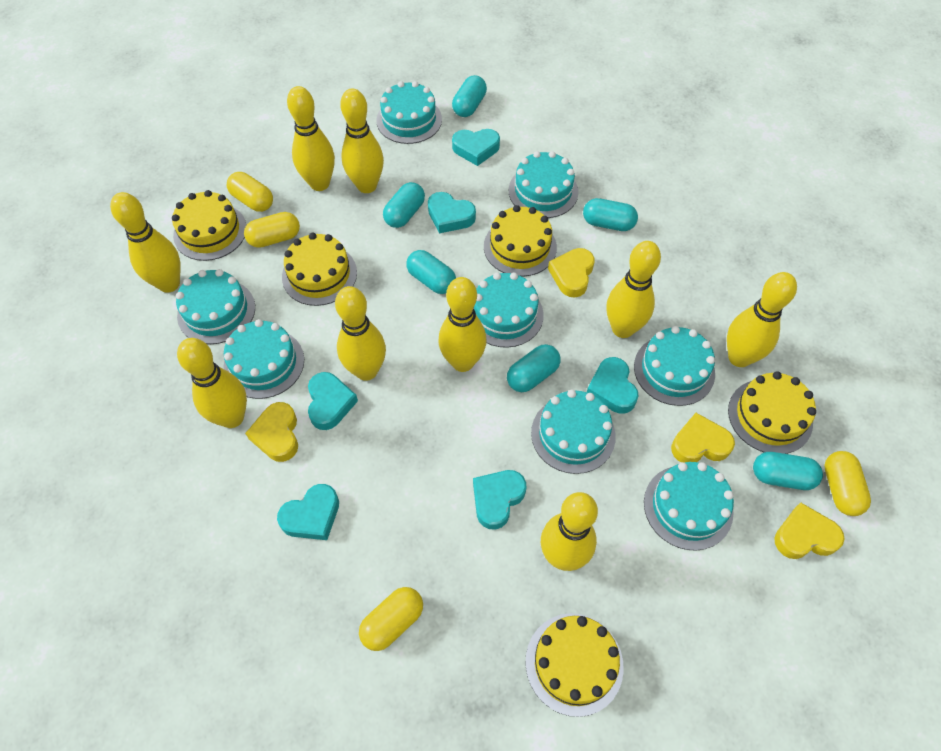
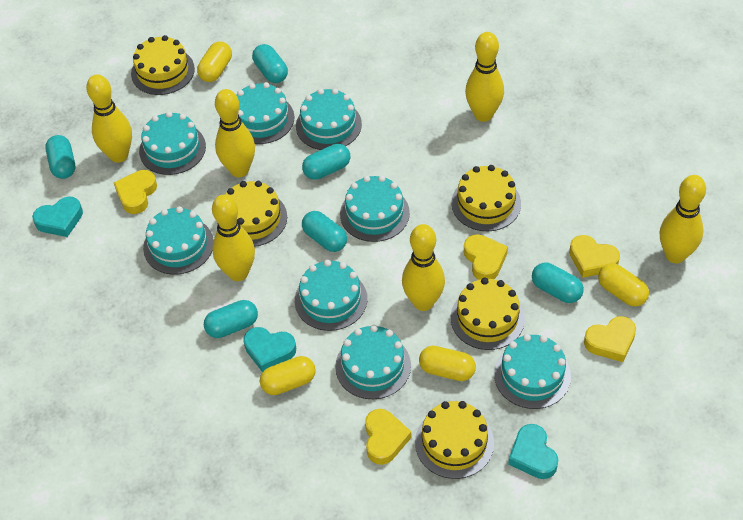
turquoise heart: 6 -> 3
yellow bowling pin: 9 -> 6
yellow heart: 4 -> 5

